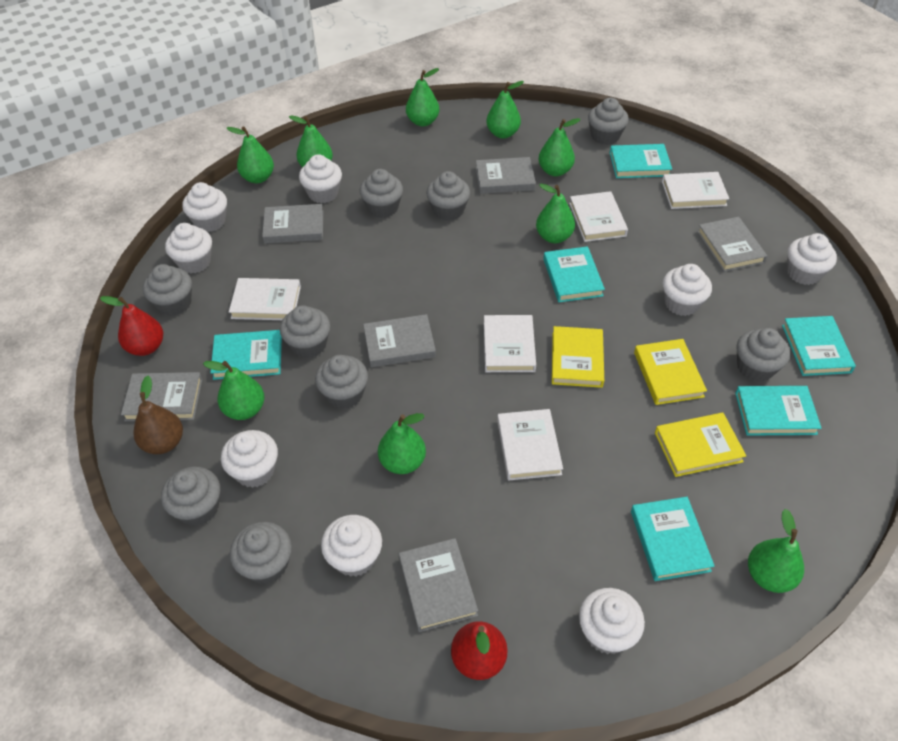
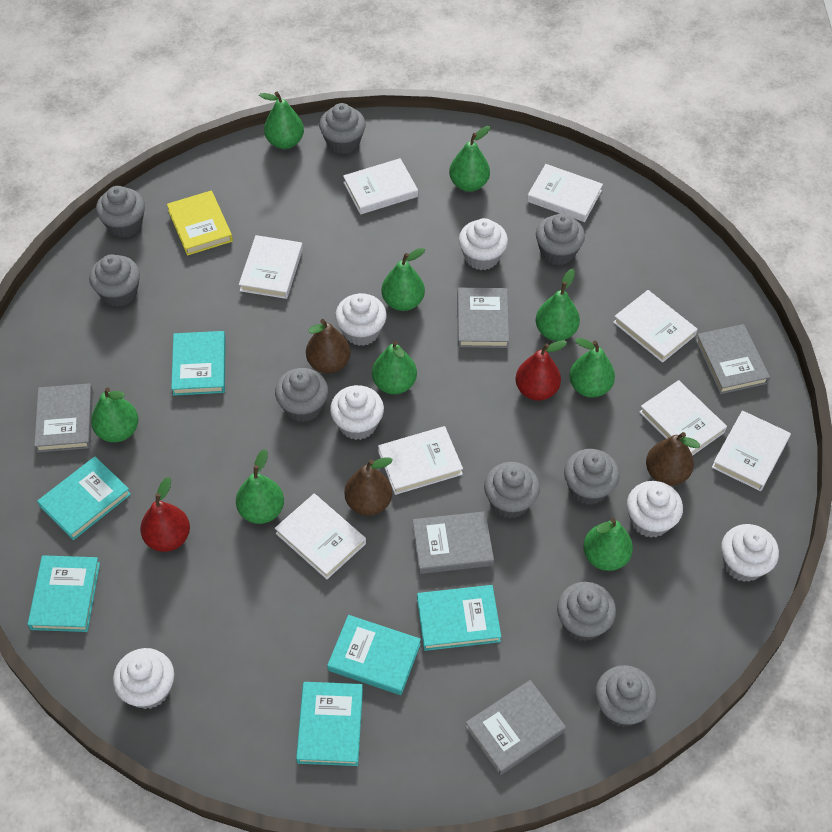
brown pear: 1 -> 3
grey book: 6 -> 5
white book: 5 -> 8
white cupcake: 8 -> 6
yellow book: 3 -> 1

